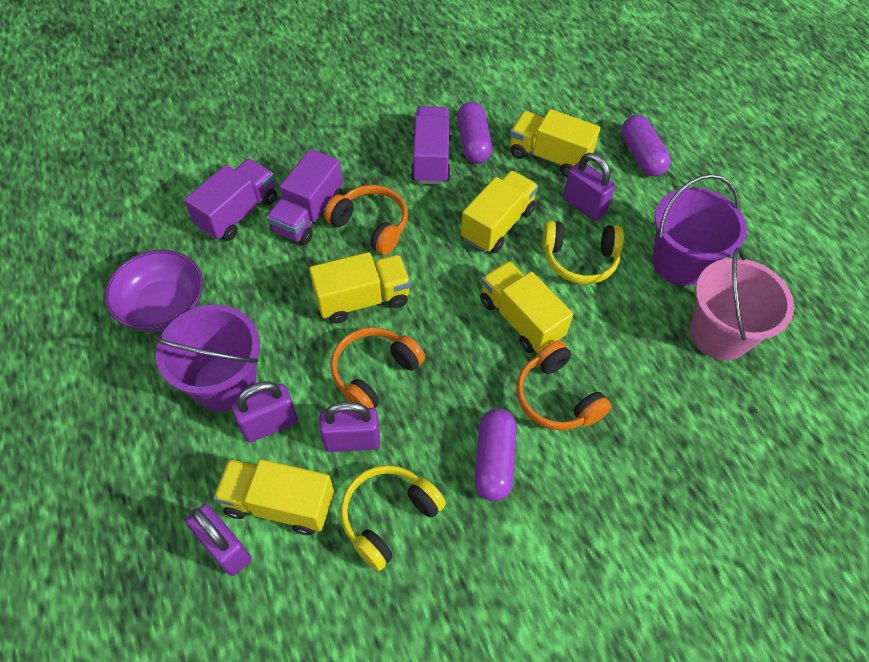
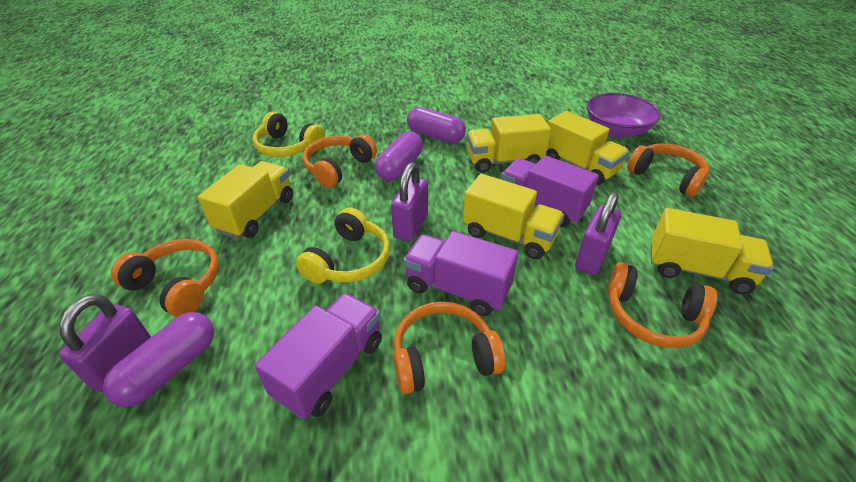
orange headphones: 3 -> 5
pink bucket: 1 -> 0
purple bucket: 2 -> 0
purple padlock: 4 -> 3

